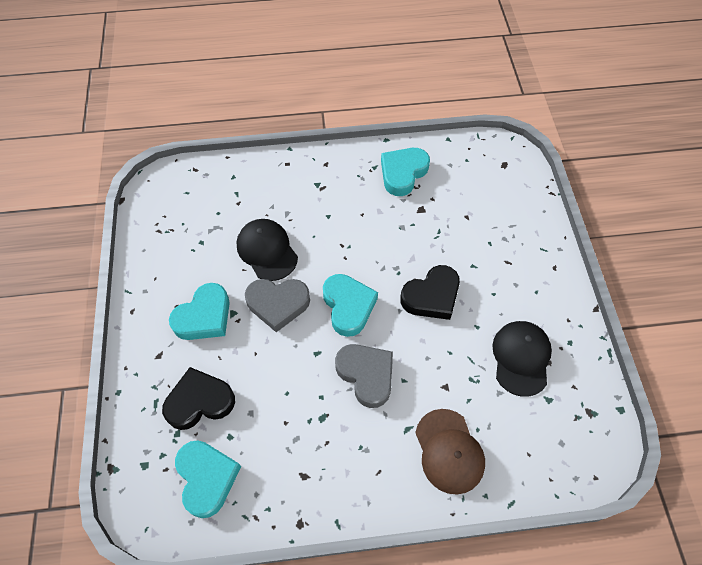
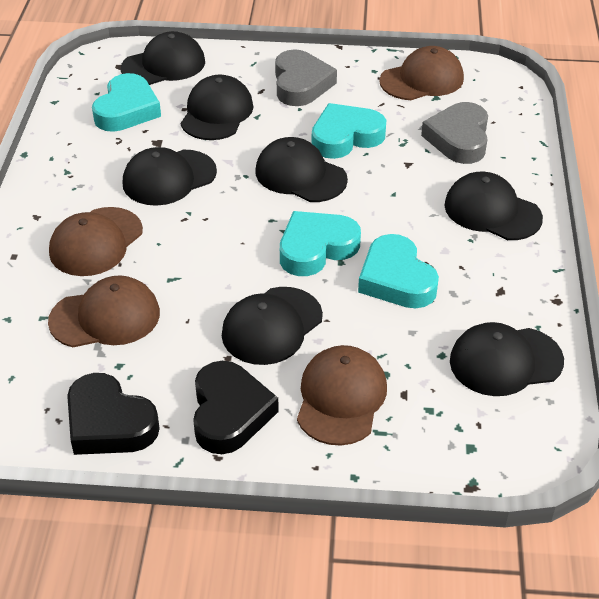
black cap: 2 -> 7
brown cap: 1 -> 4

